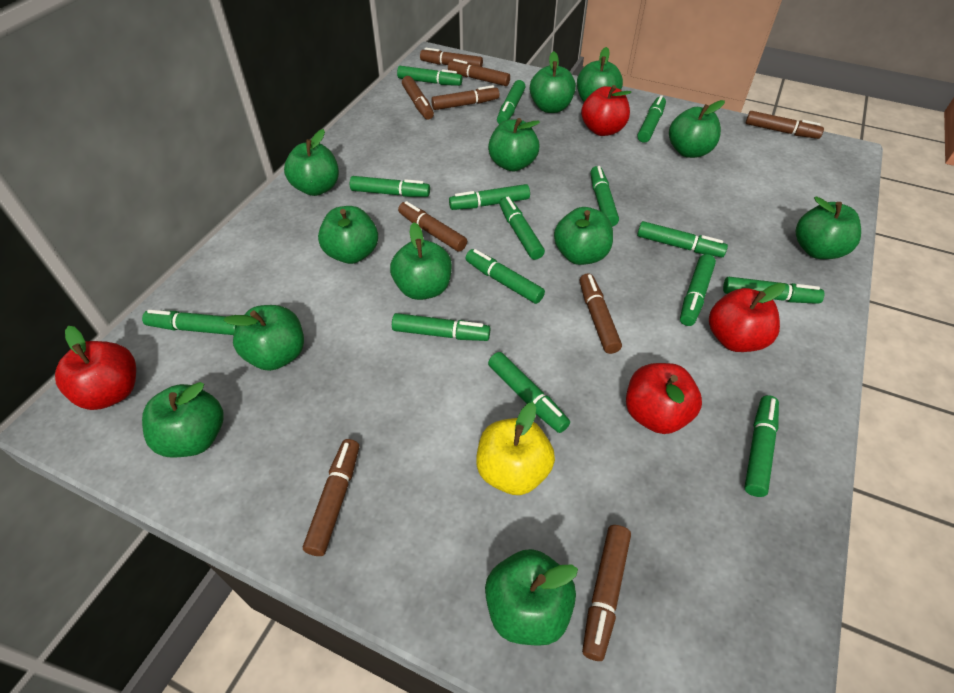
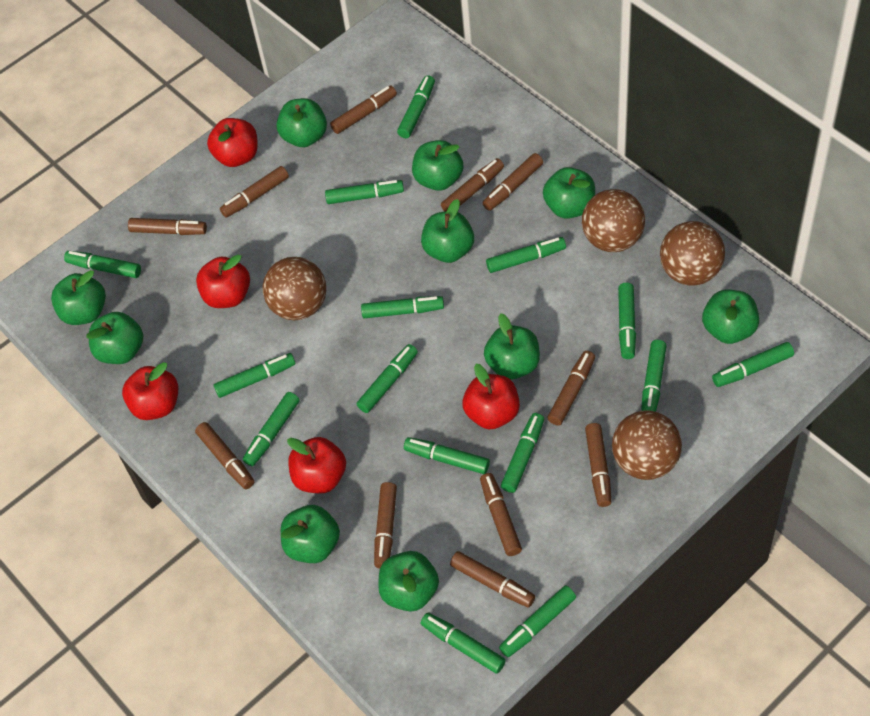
brown ball: 0 -> 4
brown marker: 9 -> 11
green apple: 12 -> 10
red apple: 4 -> 5
yellow apple: 1 -> 0

